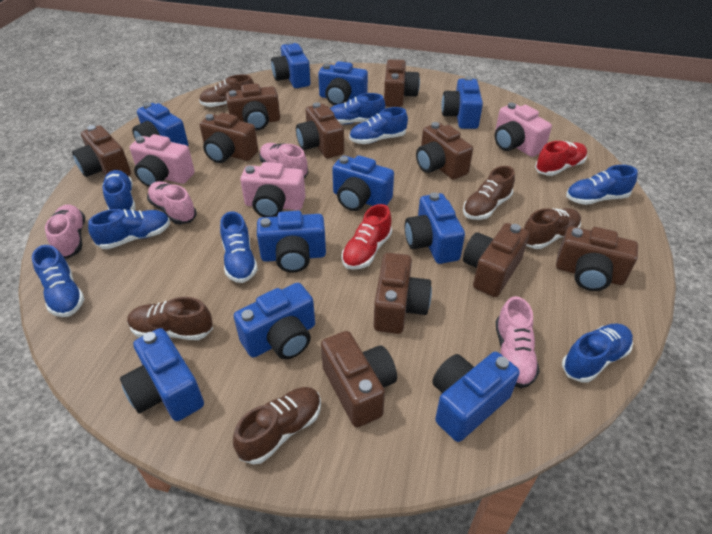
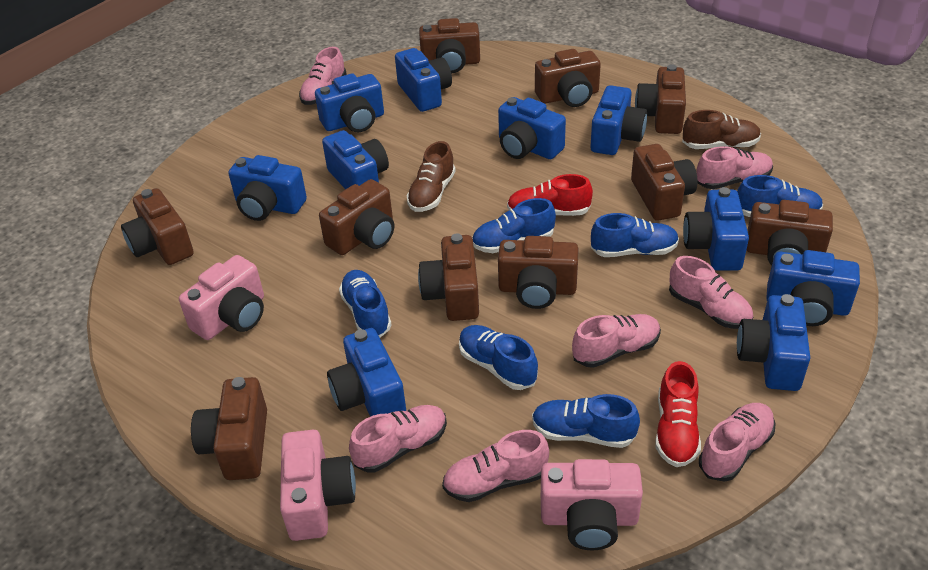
blue shoe: 8 -> 6
brown shoe: 5 -> 2
pink shoe: 4 -> 7

